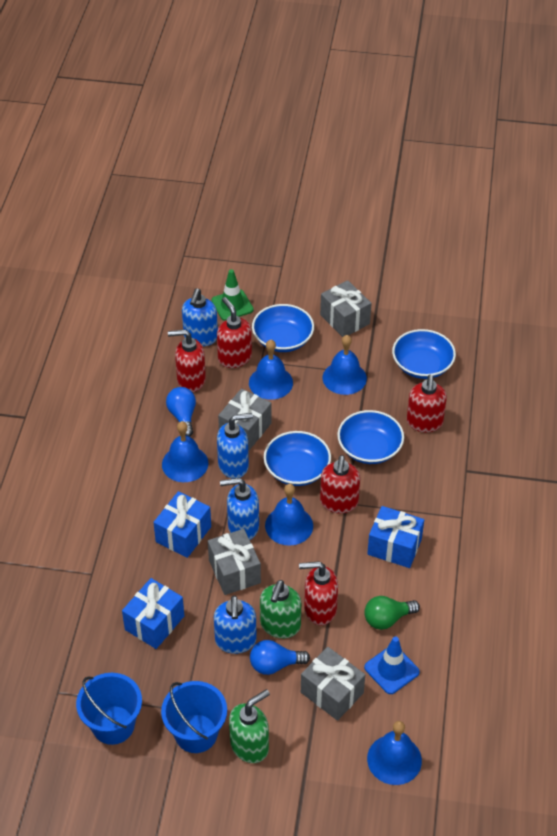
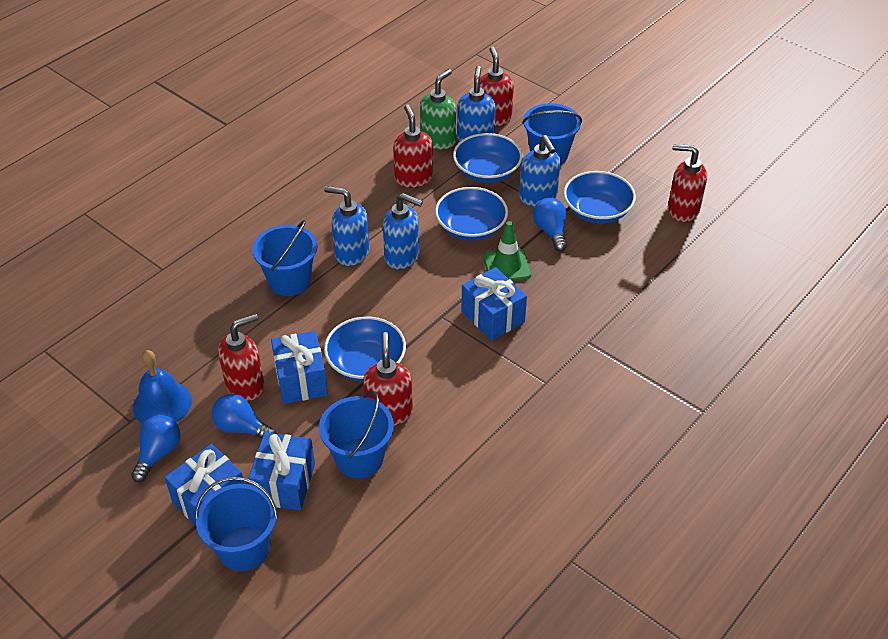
blue bell: 5 -> 1
blue bucket: 2 -> 4
blue gift: 3 -> 4
blue light bulb: 2 -> 3
blue traffic cone: 1 -> 0
green light bulb: 1 -> 0
green soap dispenser: 2 -> 1
grey gift: 4 -> 0

